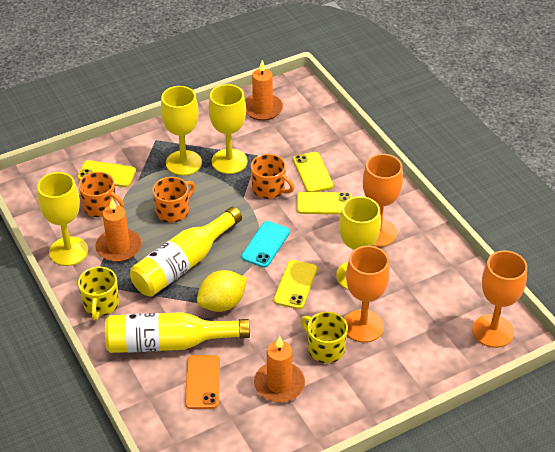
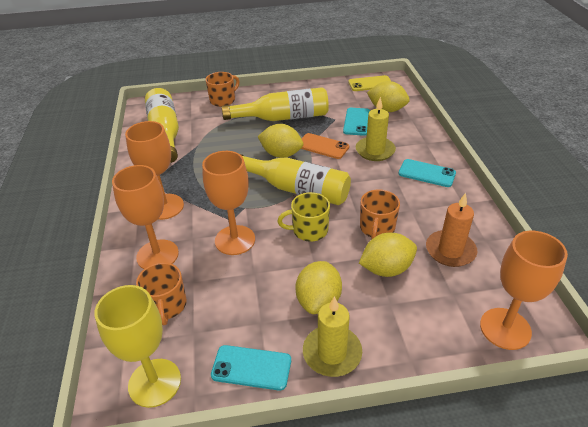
orange candle: 3 -> 1
orange goblet: 3 -> 4
turquoise phone: 1 -> 3
yellow bottle: 2 -> 3
yellow candle: 0 -> 2
yellow goblet: 4 -> 1
yellow lemon: 1 -> 4
yellow mug: 2 -> 1
yellow phone: 4 -> 1

